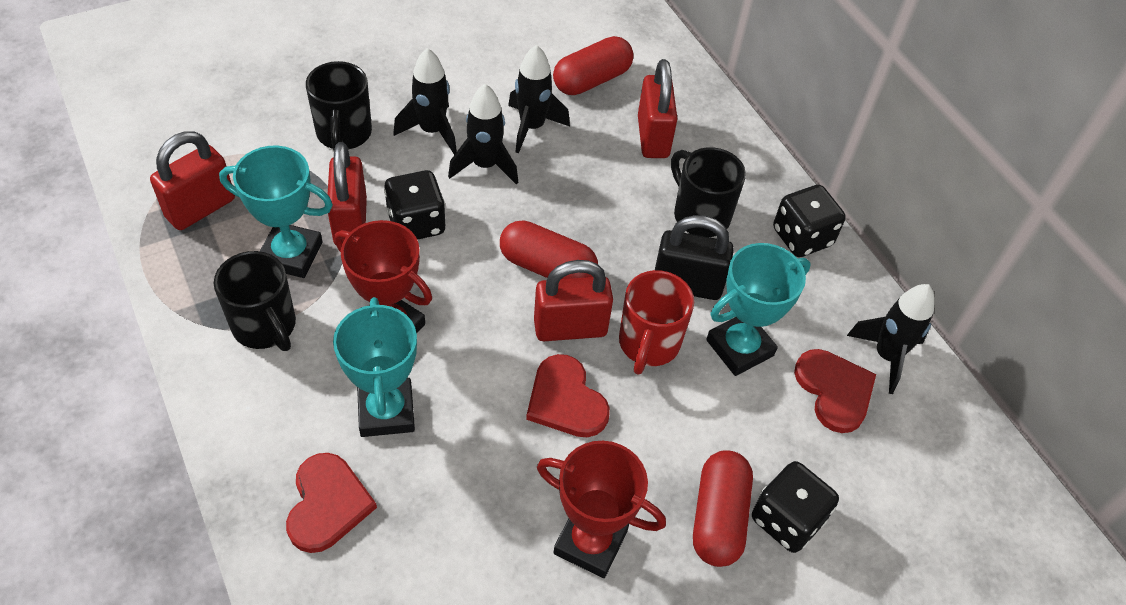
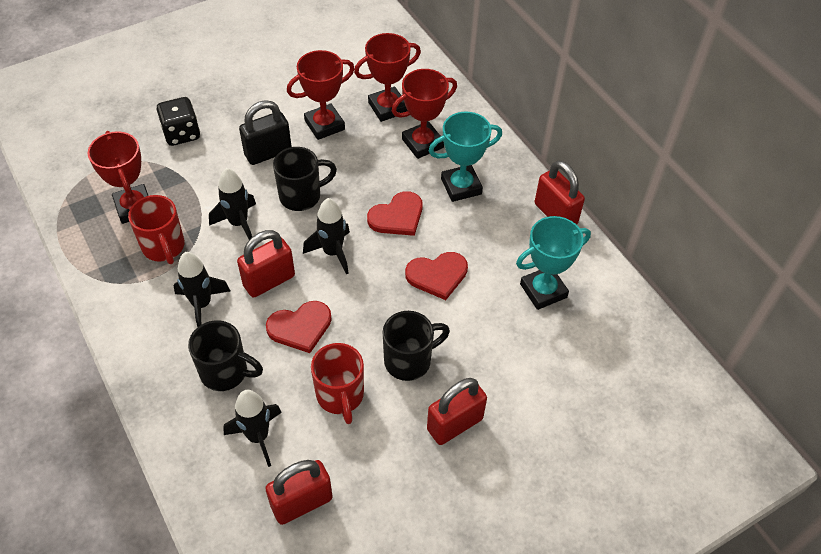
black dice: 3 -> 1
red capsule: 3 -> 0
red mug: 1 -> 2
red trophy: 2 -> 4
turquoise trophy: 3 -> 2

